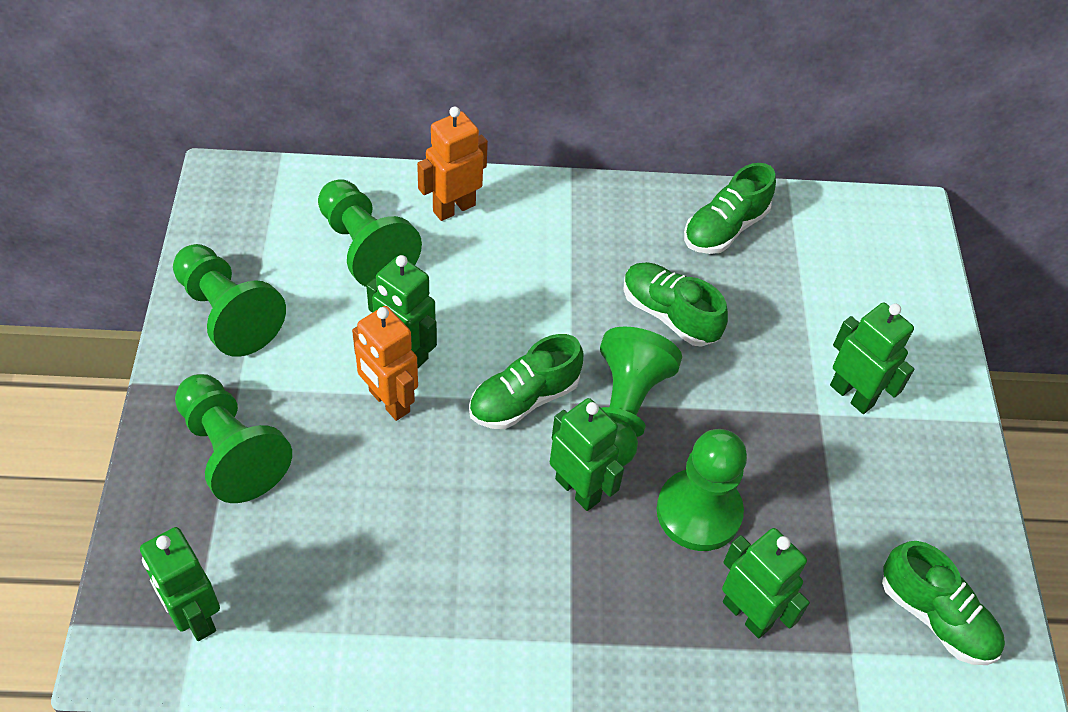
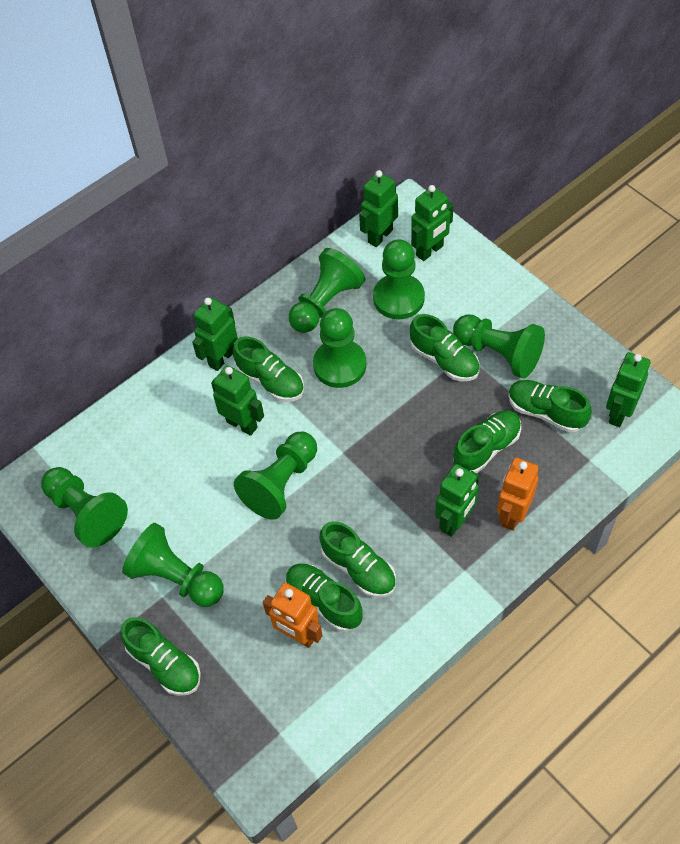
green pawn: 5 -> 7
green robot: 5 -> 6
green shoe: 4 -> 7

